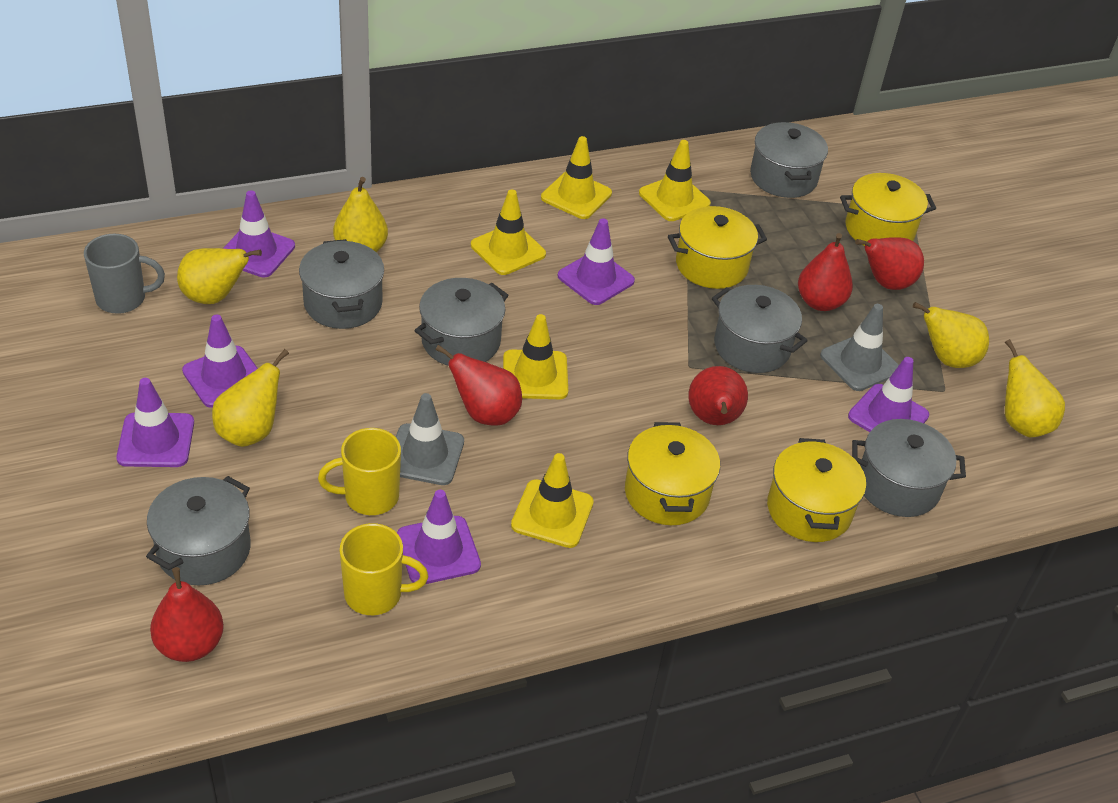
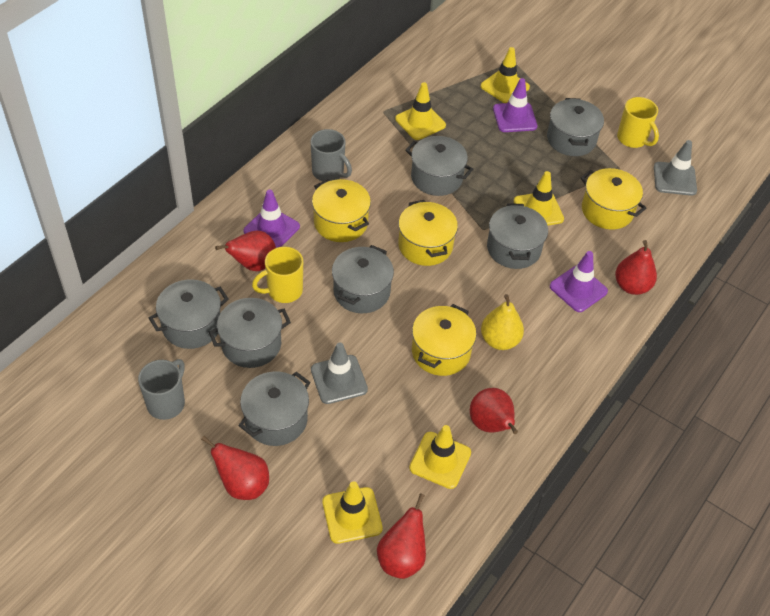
grey mug: 1 -> 2
grey pot: 6 -> 7
purple traffic cone: 6 -> 3
yellow pear: 5 -> 1

